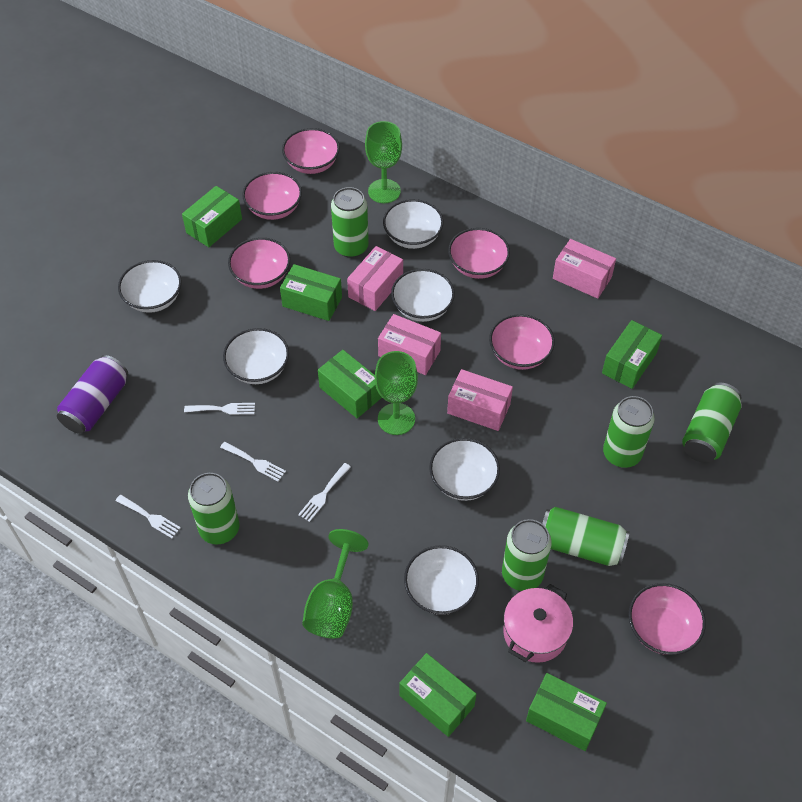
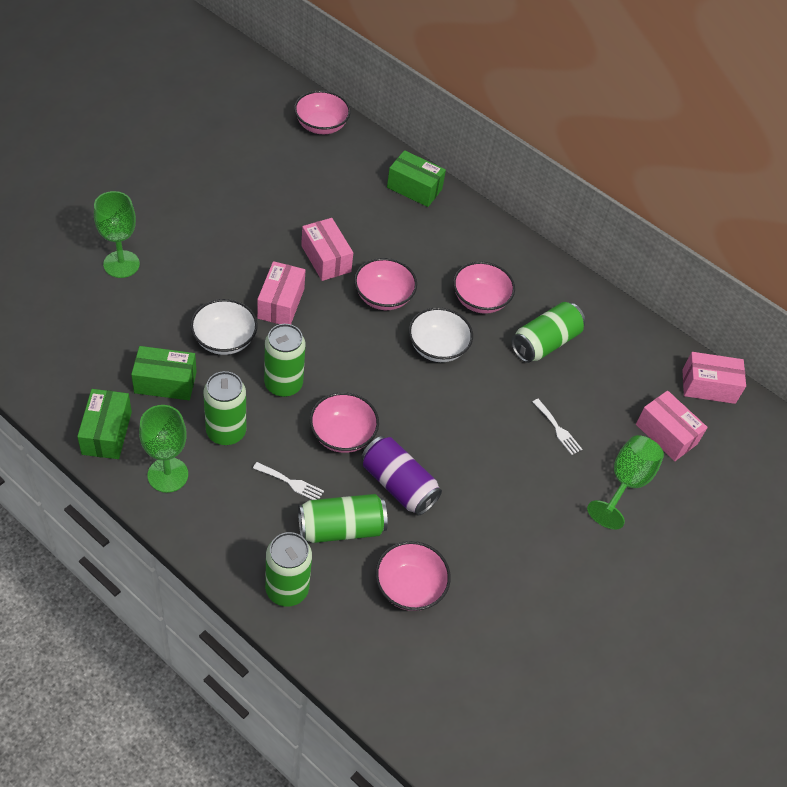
green box: 6 -> 3
green can: 6 -> 5
pink bowl: 6 -> 5
pink pot: 1 -> 0
white bowl: 6 -> 2
white fork: 4 -> 2

